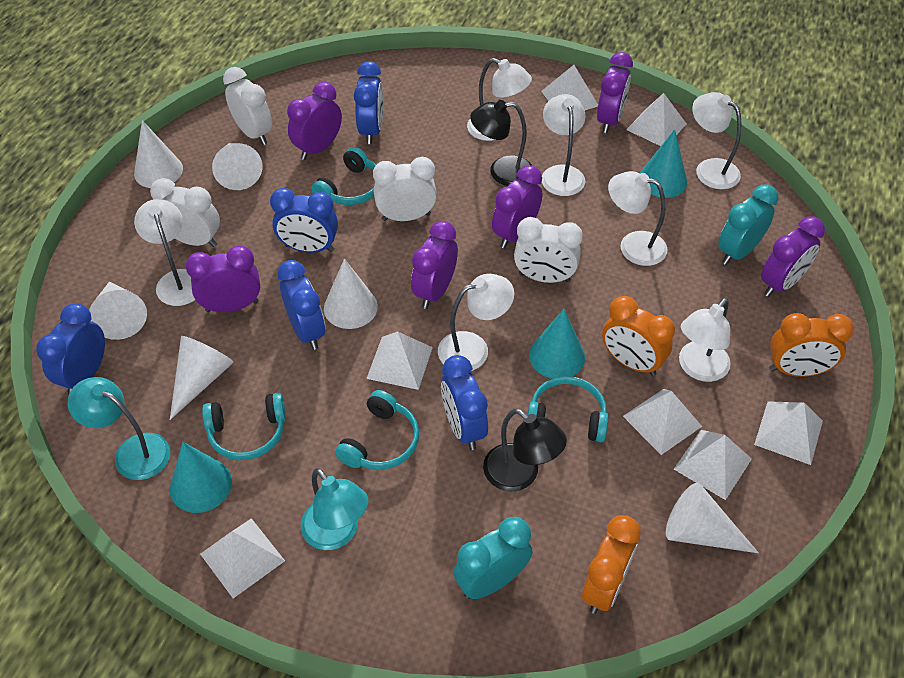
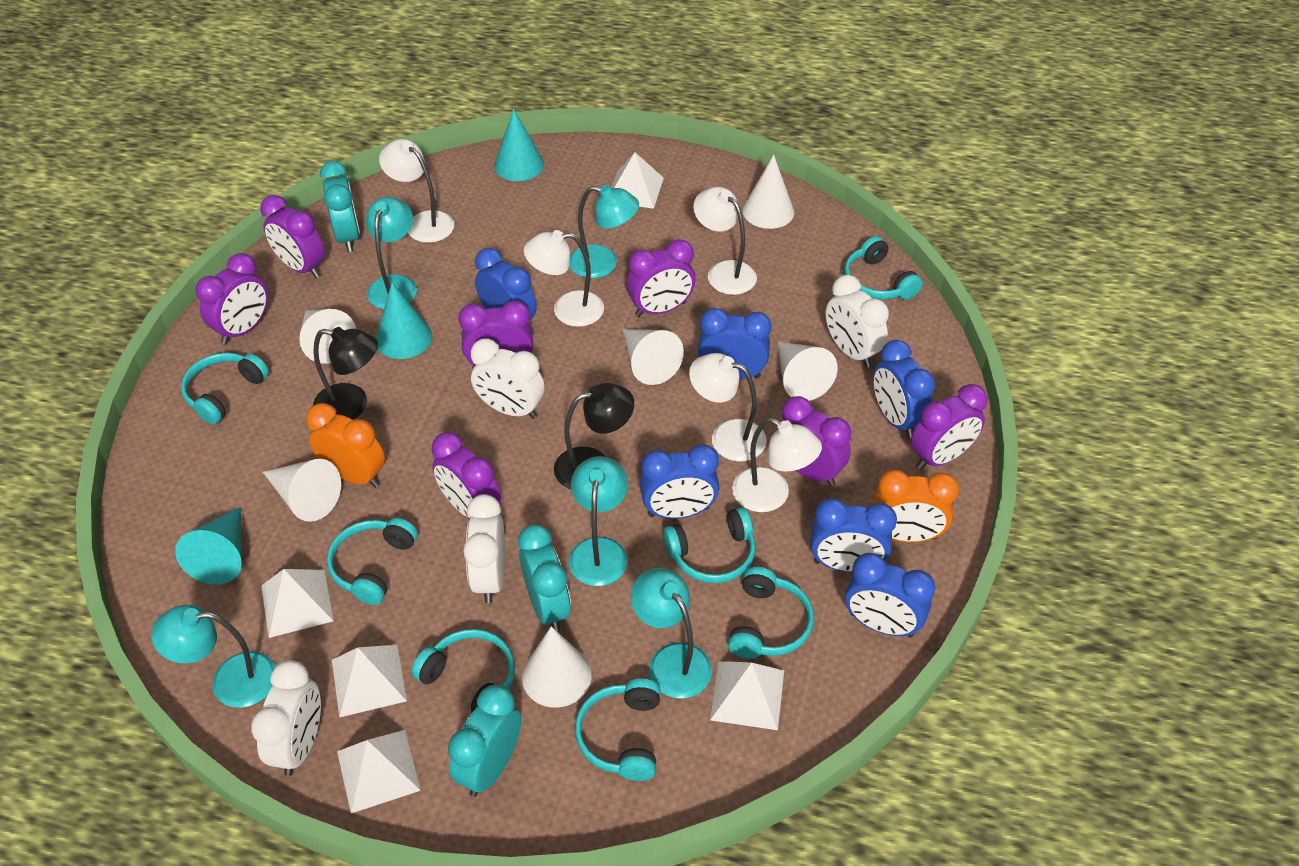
blue clock: 5 -> 6
orange clock: 3 -> 2
purple clock: 6 -> 7
turquoise clock: 2 -> 3
turquoise headphones: 4 -> 7
turquoise lamp: 2 -> 5
white lamp: 7 -> 5
white pyramid: 7 -> 5

